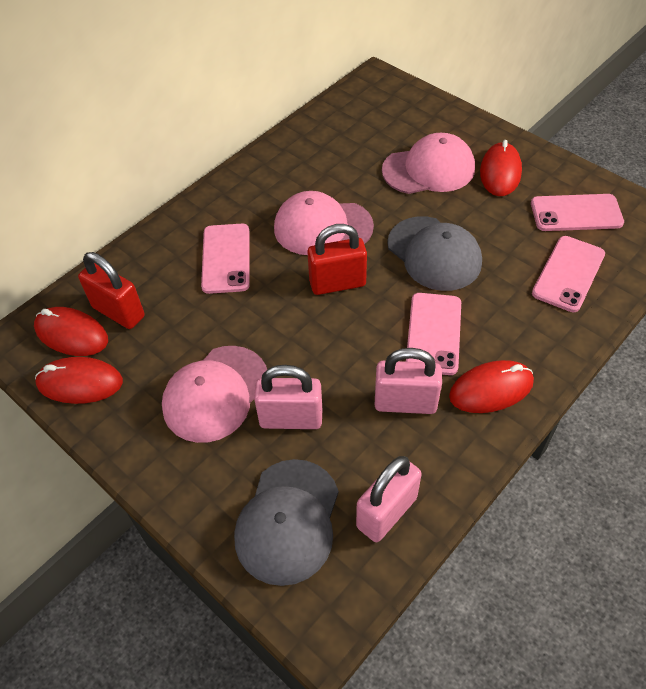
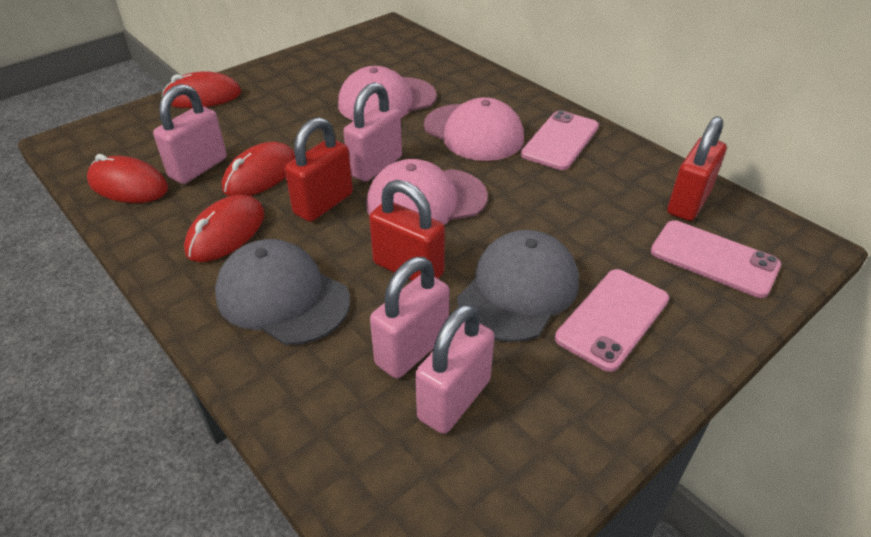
pink padlock: 3 -> 4
pink phone: 4 -> 3
red padlock: 2 -> 3

